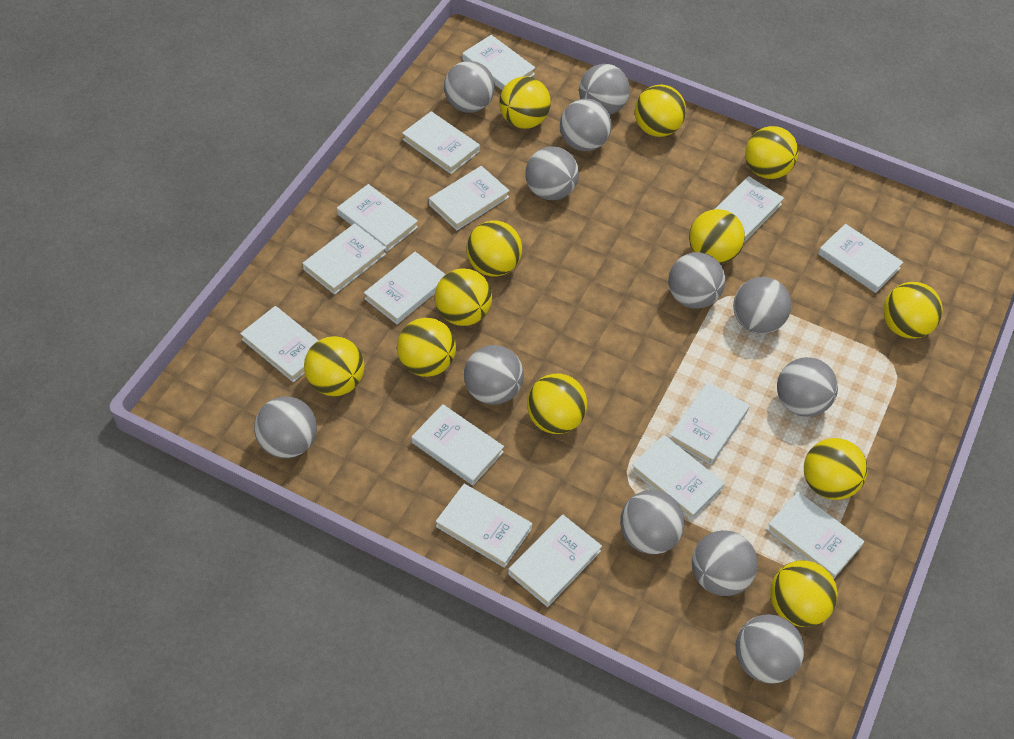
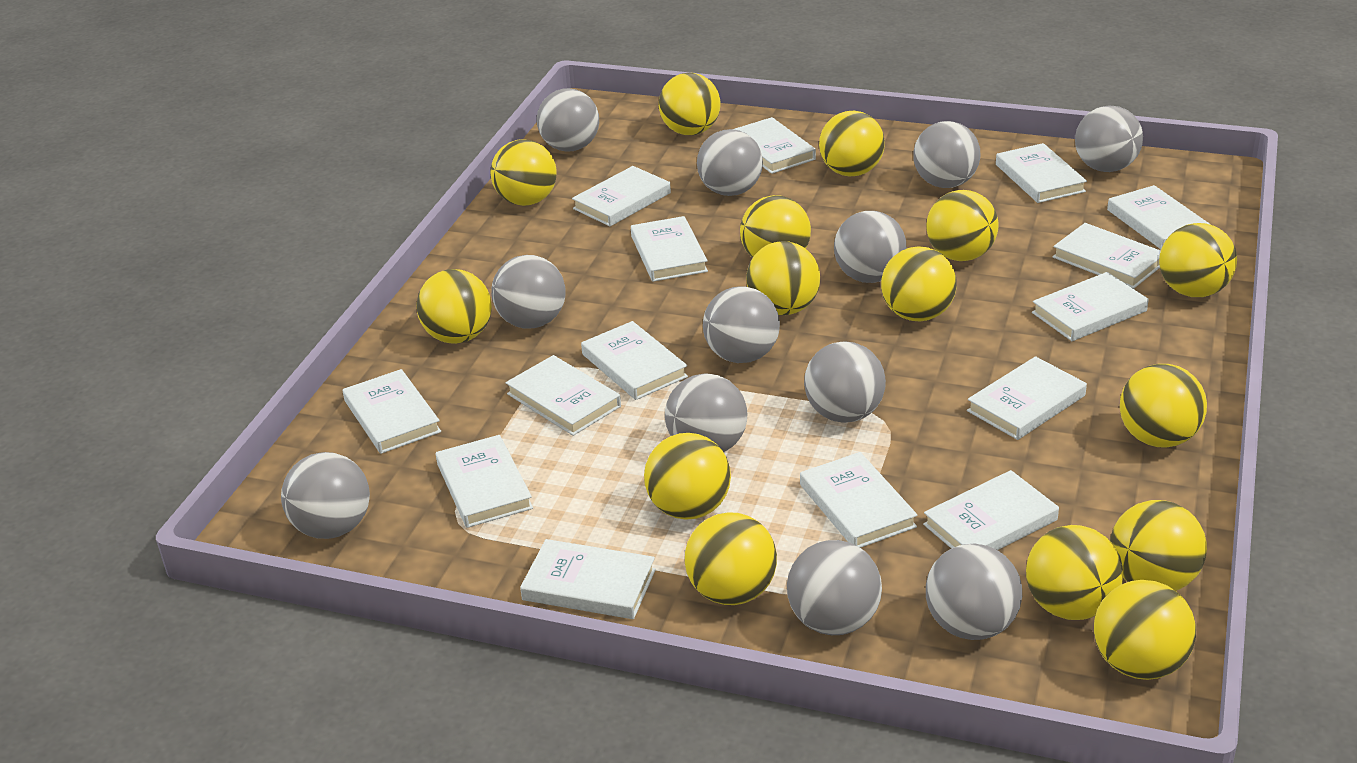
yellow ball: 12 -> 15

